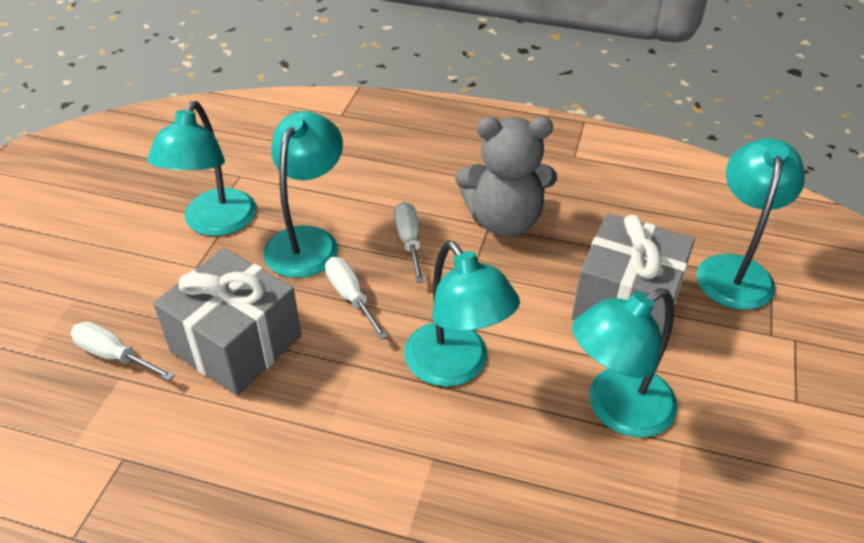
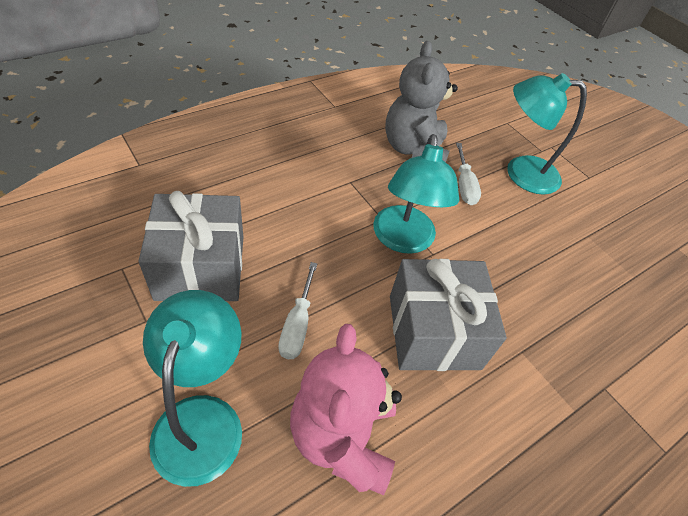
pink teddy bear: 0 -> 1
turquoise lamp: 5 -> 3
white screwdriver: 3 -> 2

